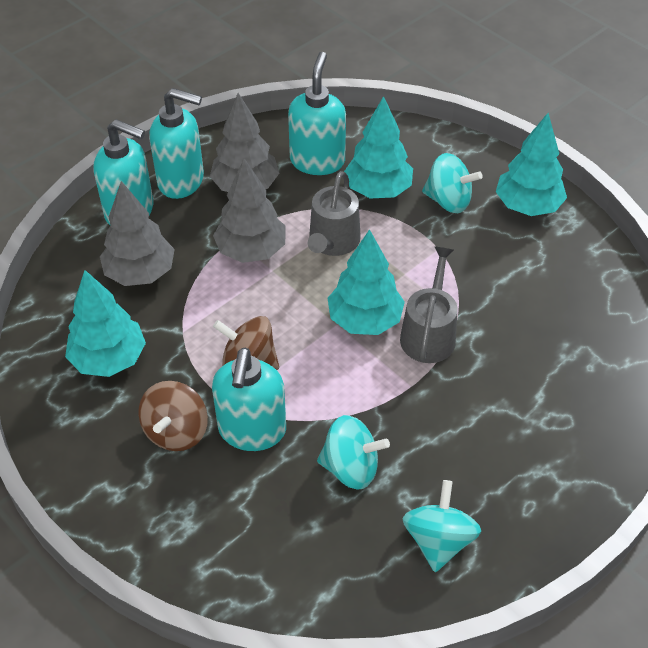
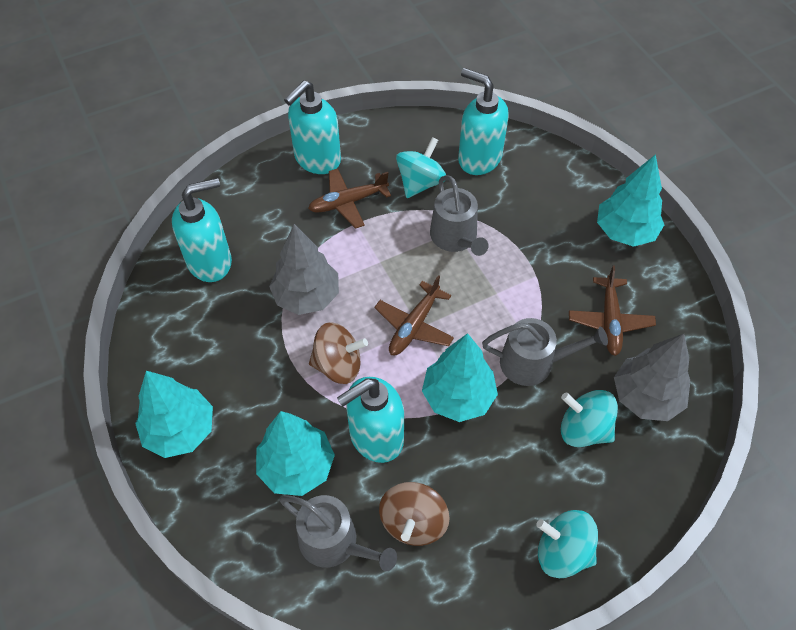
brown plane: 0 -> 3
grey tree: 3 -> 2
grey watering can: 2 -> 3

